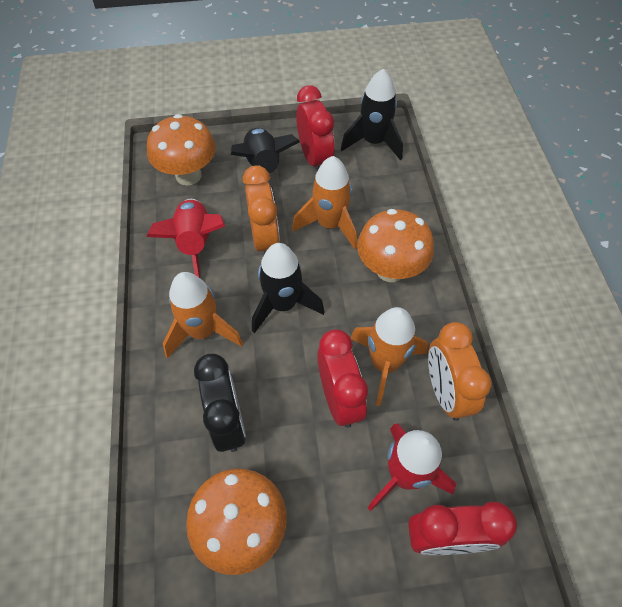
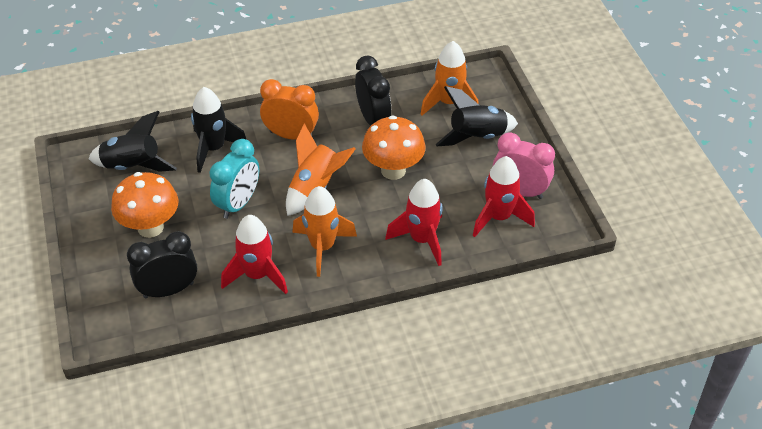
black clock: 1 -> 2
orange clock: 2 -> 1
orange mushroom: 3 -> 2
pink clock: 0 -> 1
red clock: 3 -> 0
red rocket: 2 -> 3
turquoise clock: 0 -> 1

